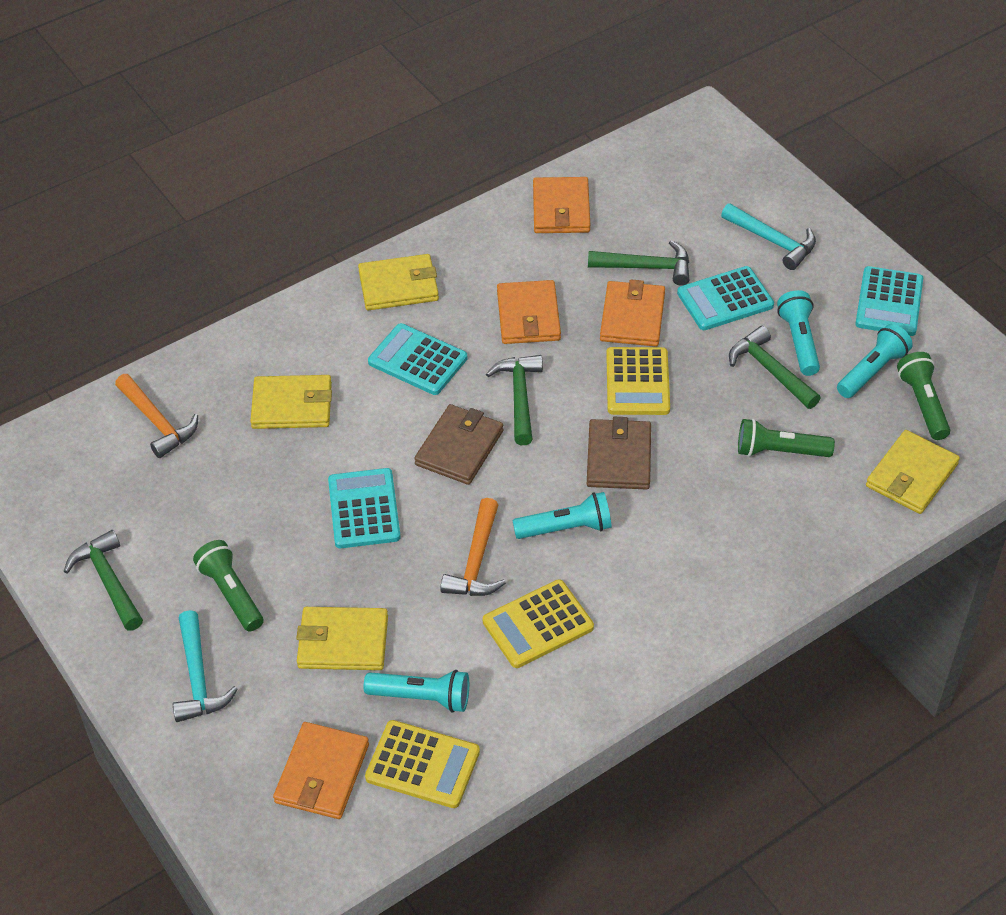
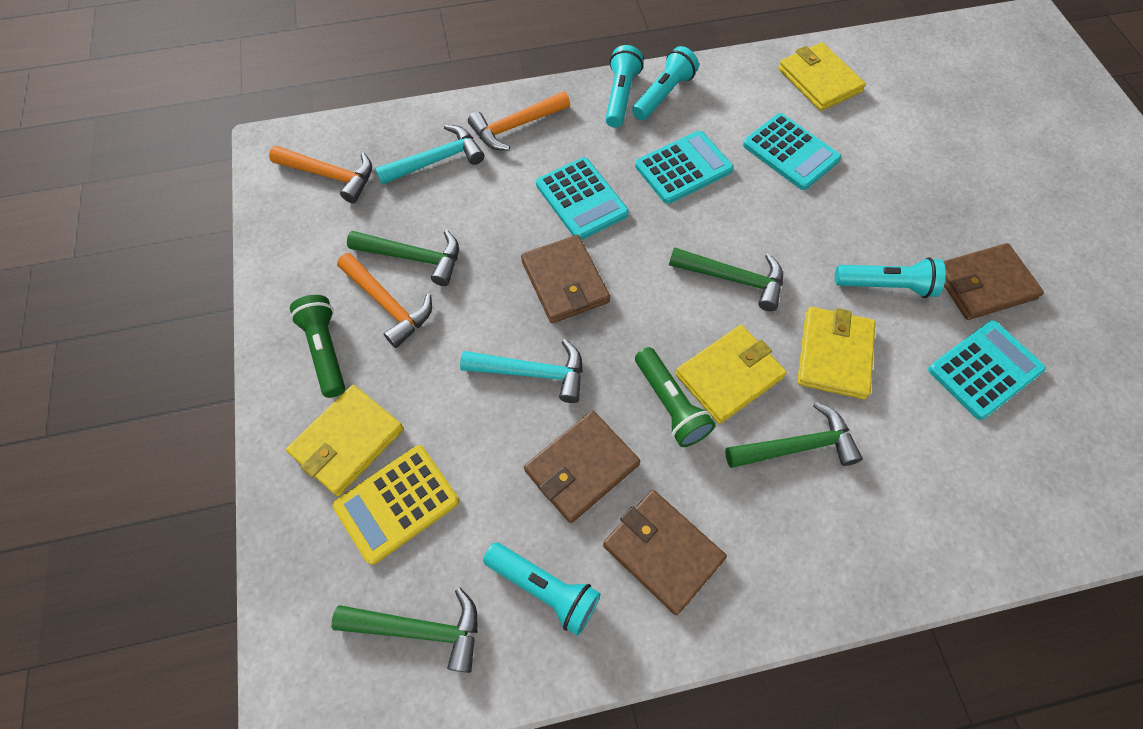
brown wallet: 2 -> 4
green flashlight: 3 -> 2
orange hammer: 2 -> 3
orange wallet: 4 -> 0
yellow calculator: 3 -> 1

